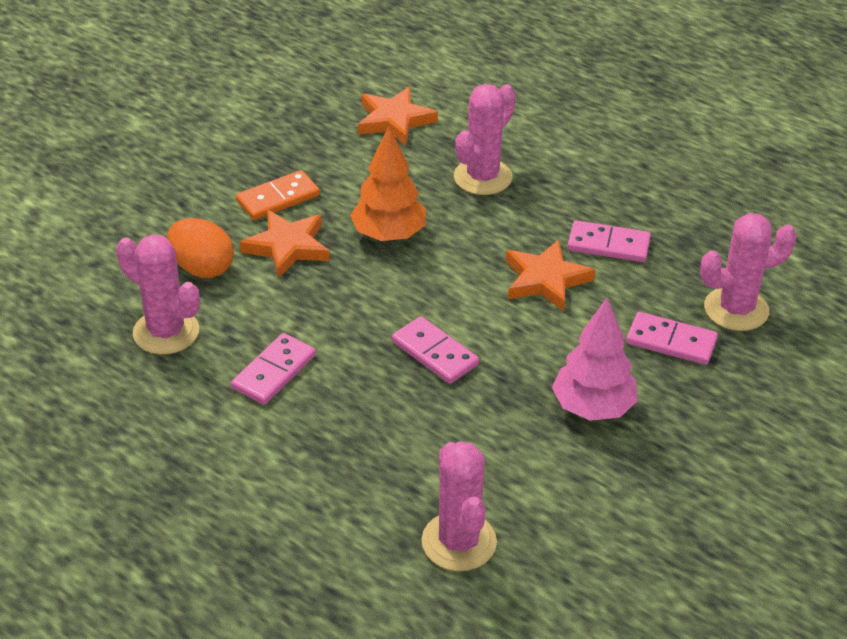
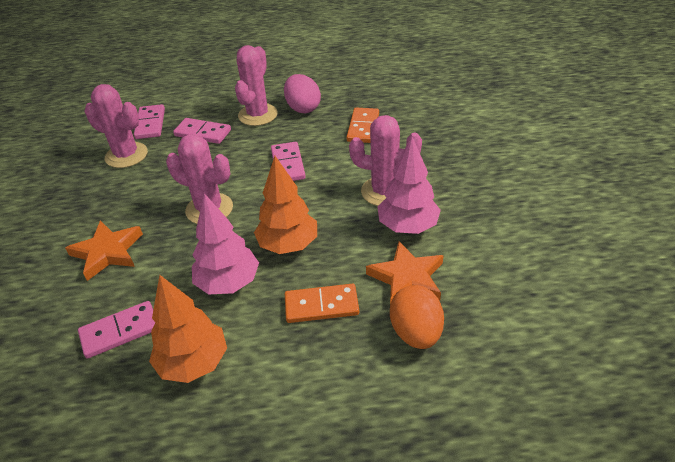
orange domino: 1 -> 2
orange star: 3 -> 2
orange tree: 1 -> 2
pink egg: 0 -> 1
pink tree: 1 -> 2

